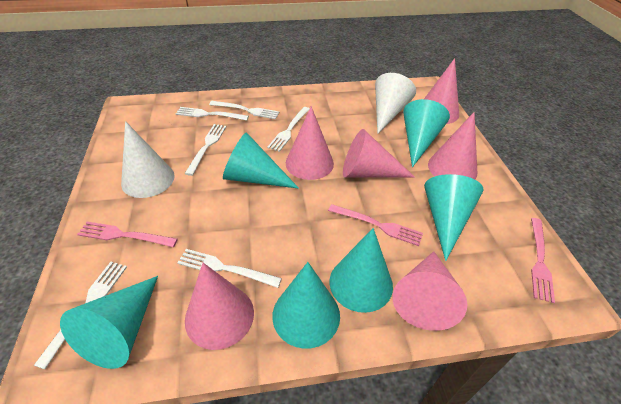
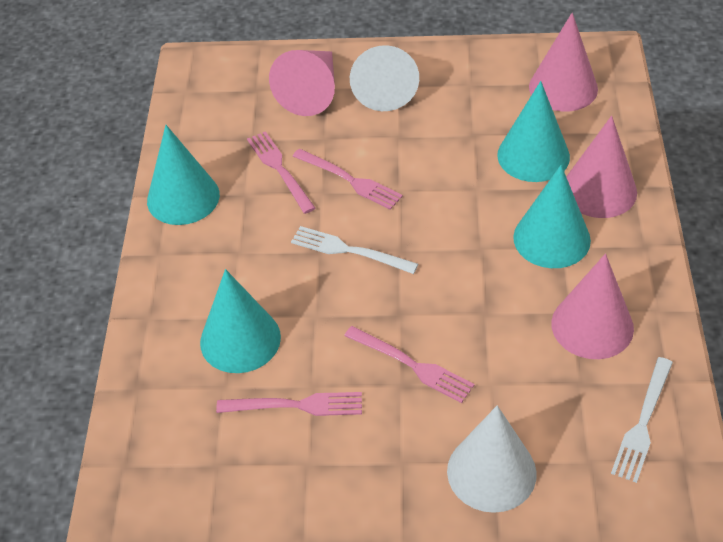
pink cone: 6 -> 4
pink fork: 3 -> 4
turquoise cone: 6 -> 4
white fork: 6 -> 2

